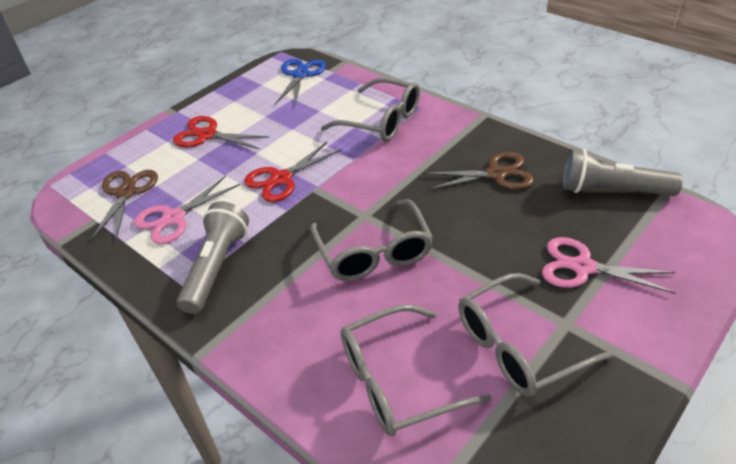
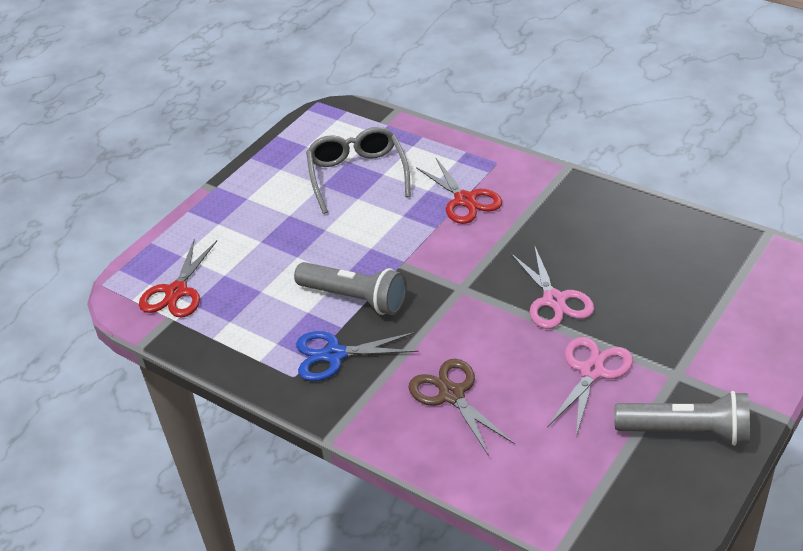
brown scissors: 2 -> 1
grey glasses: 4 -> 1

